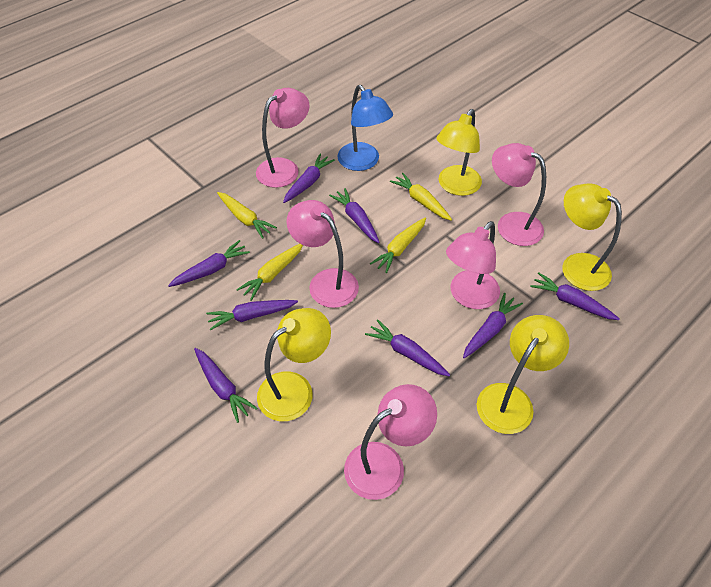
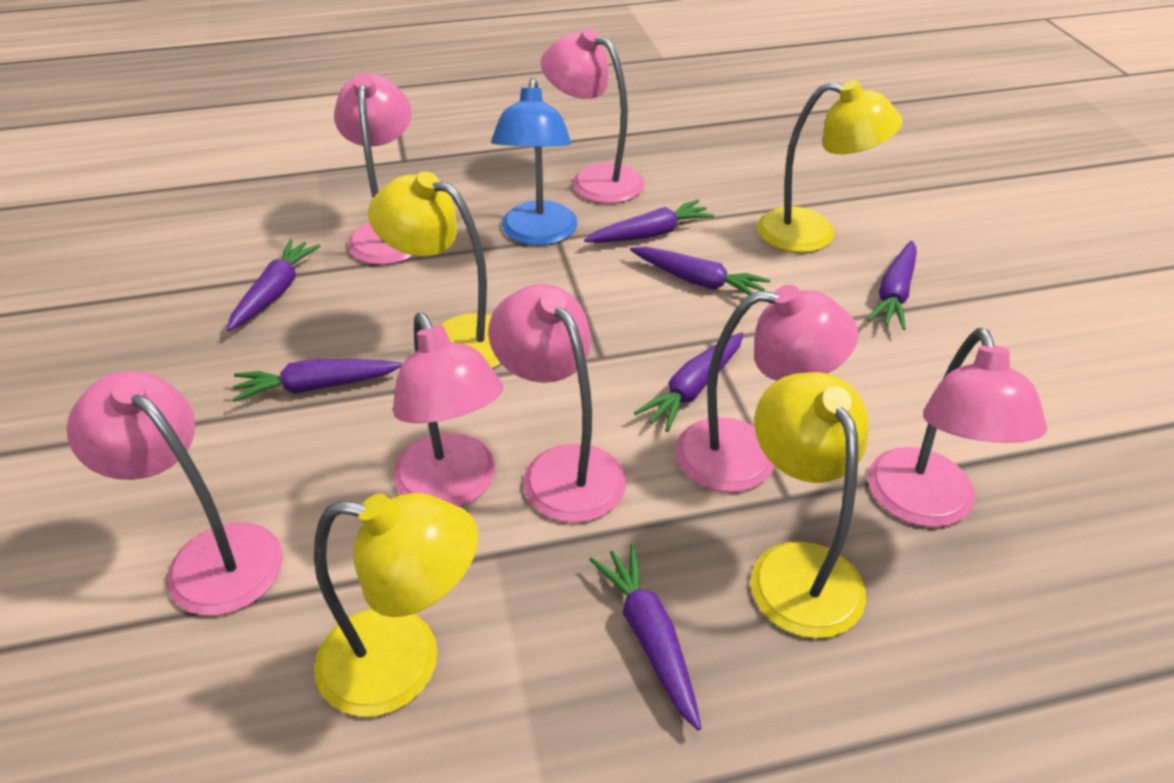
pink lamp: 5 -> 7
purple carrot: 8 -> 7
yellow carrot: 4 -> 0

